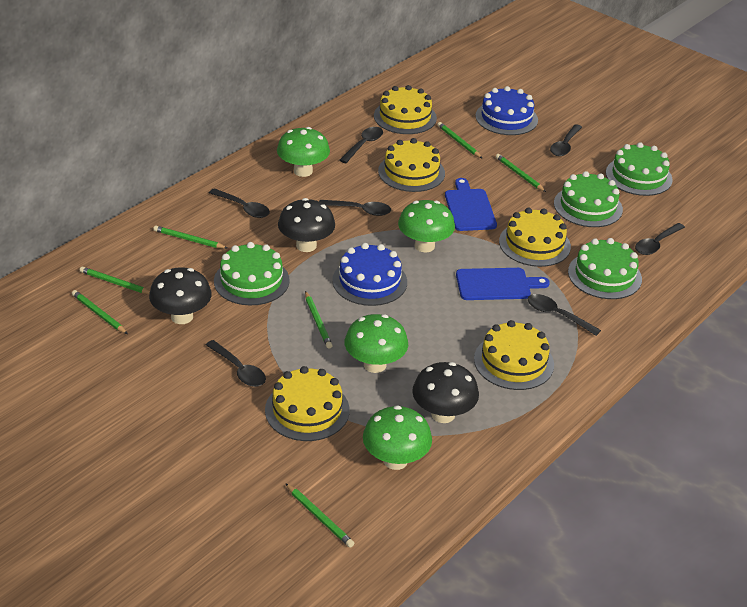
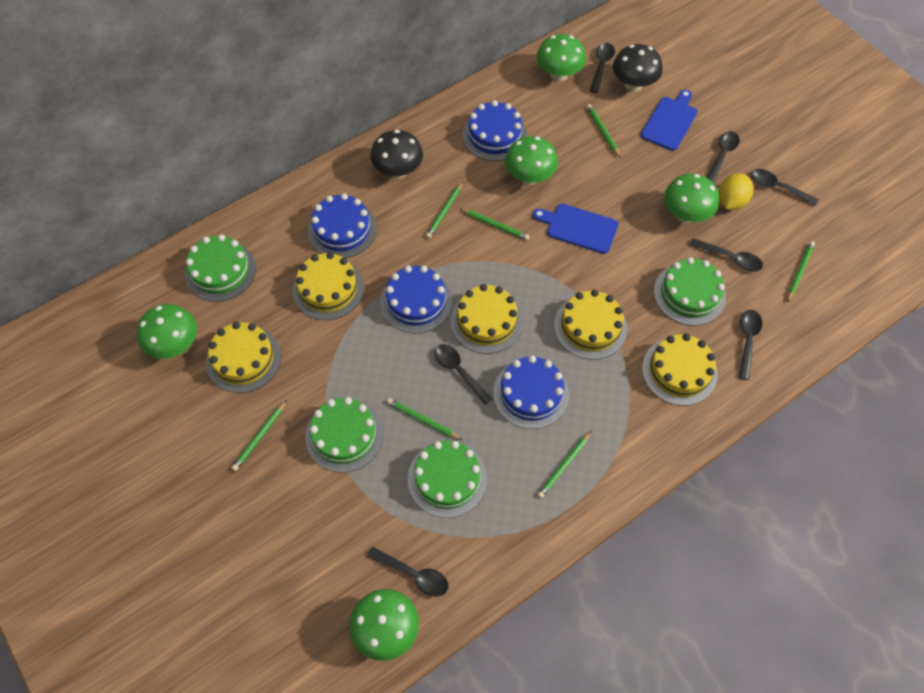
black mushroom: 3 -> 2
blue cake: 2 -> 4
green mushroom: 4 -> 5
yellow lemon: 0 -> 1

